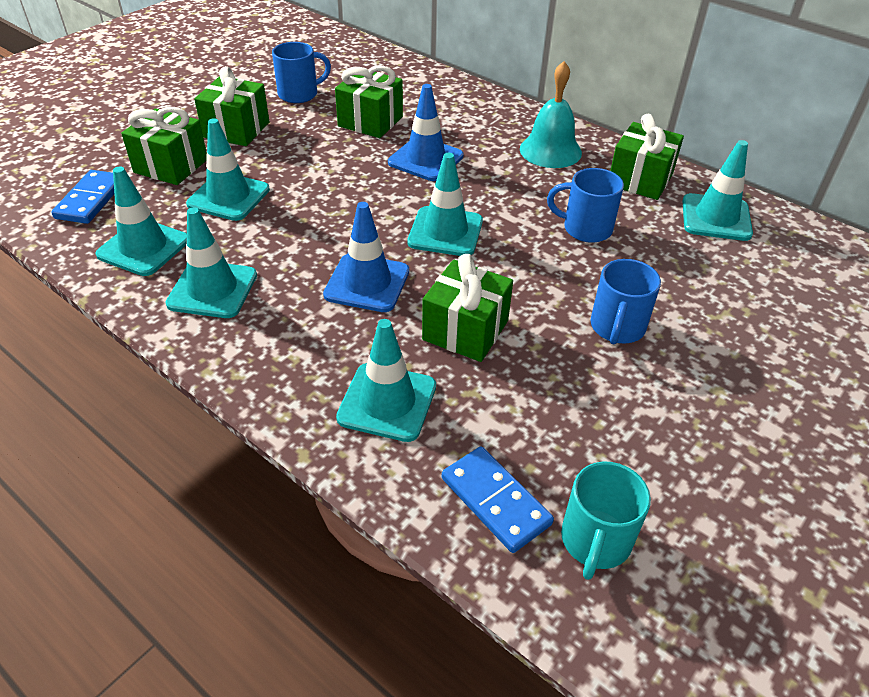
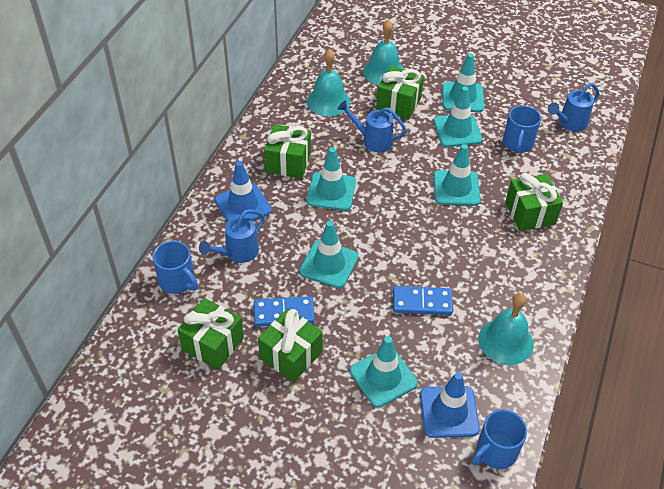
blue watering can: 0 -> 3
turquoise bell: 1 -> 3
turquoise mug: 1 -> 0

